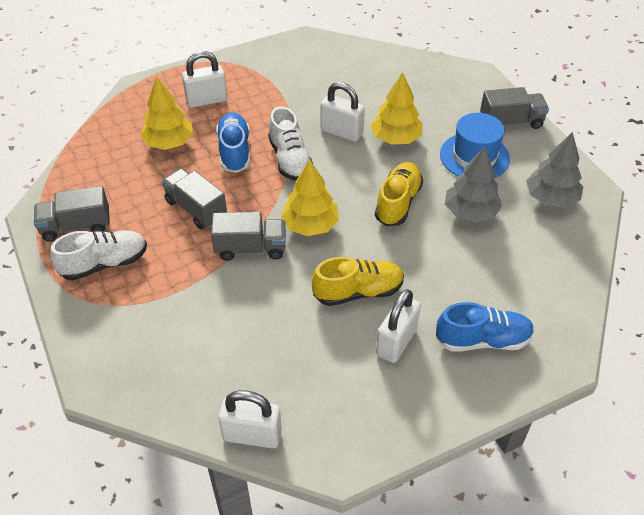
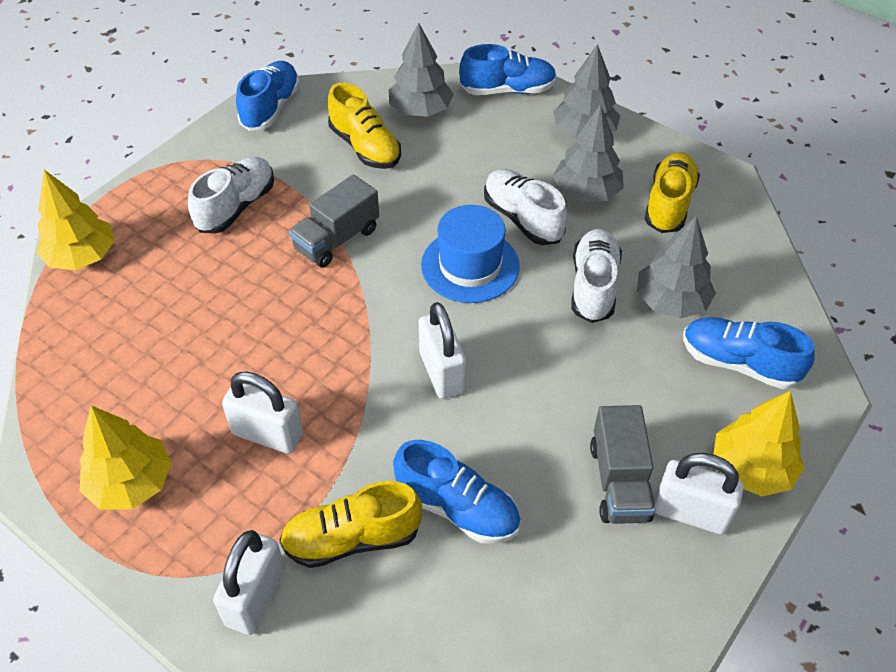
blue shoe: 2 -> 4
grey tree: 2 -> 4
grey truck: 4 -> 2
white shoe: 2 -> 3
yellow shoe: 2 -> 3

